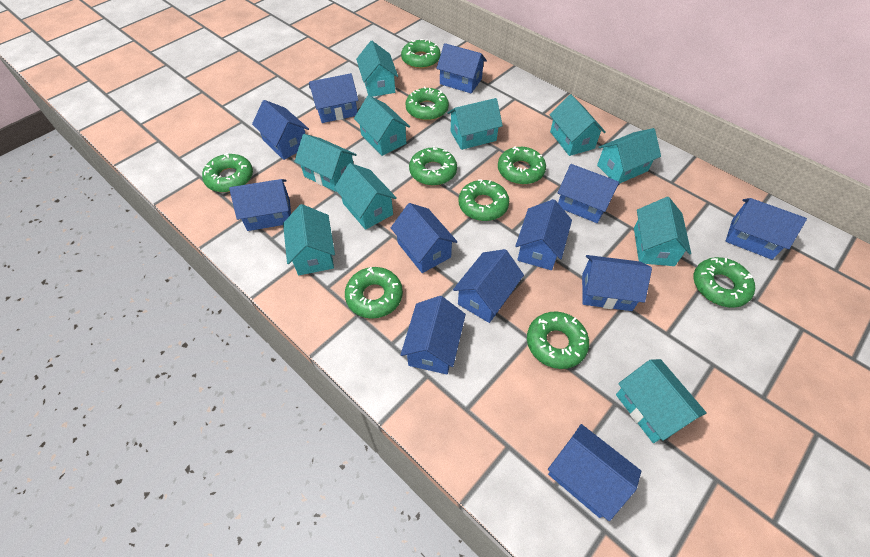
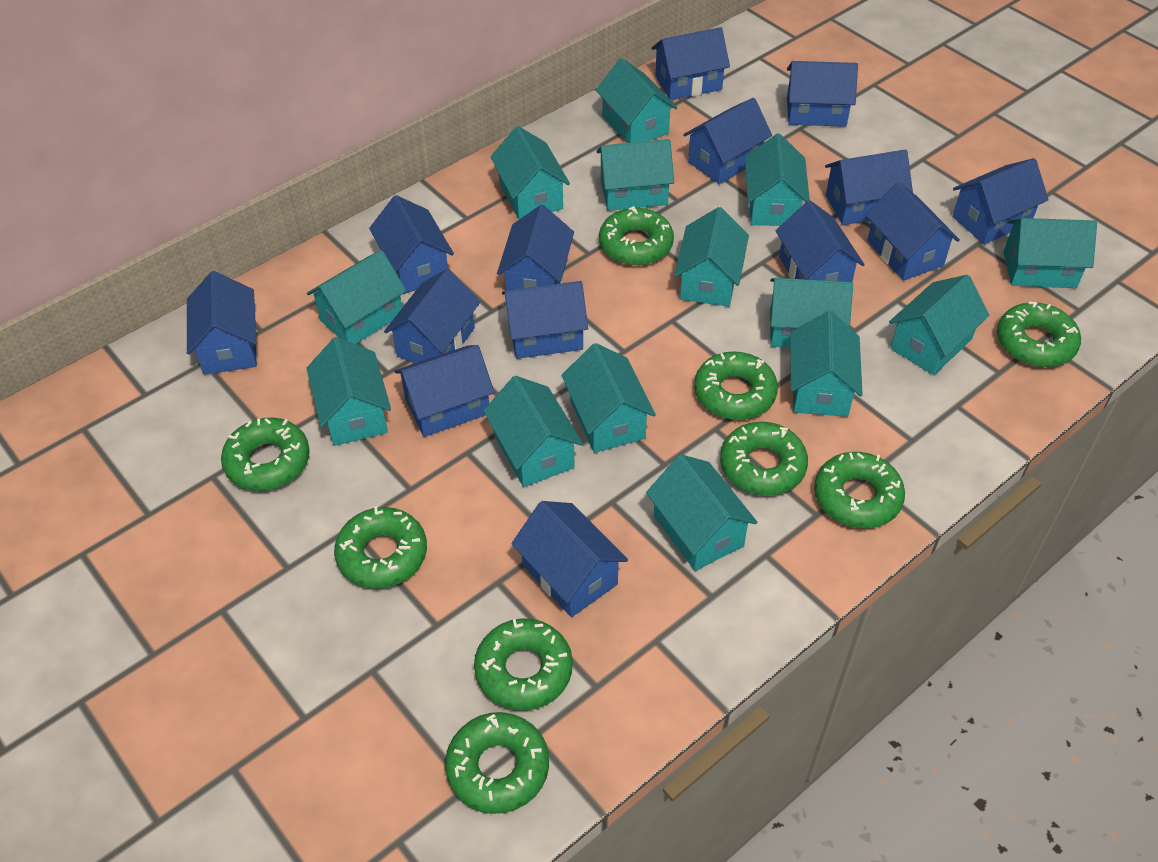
blue house: 12 -> 14
turquoise house: 10 -> 14

